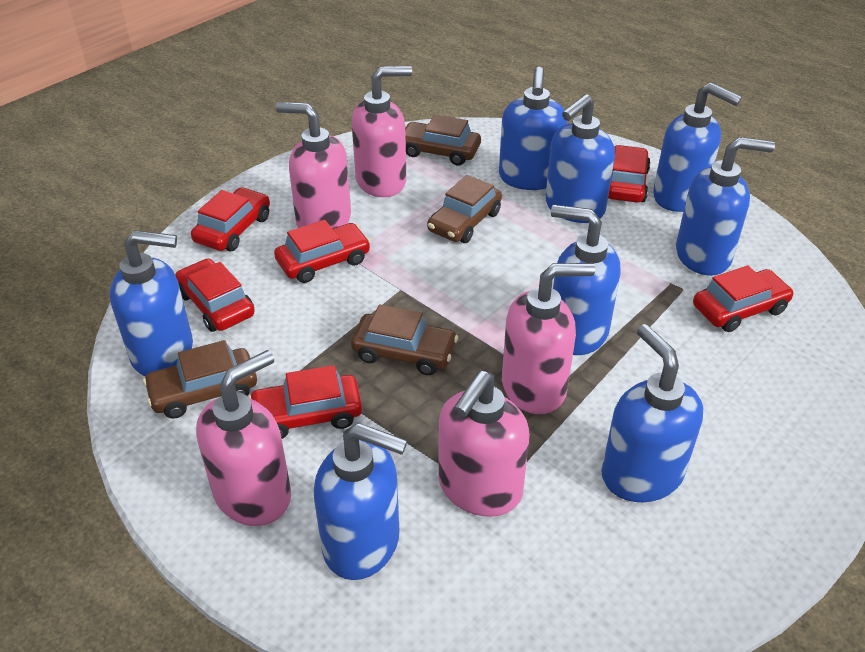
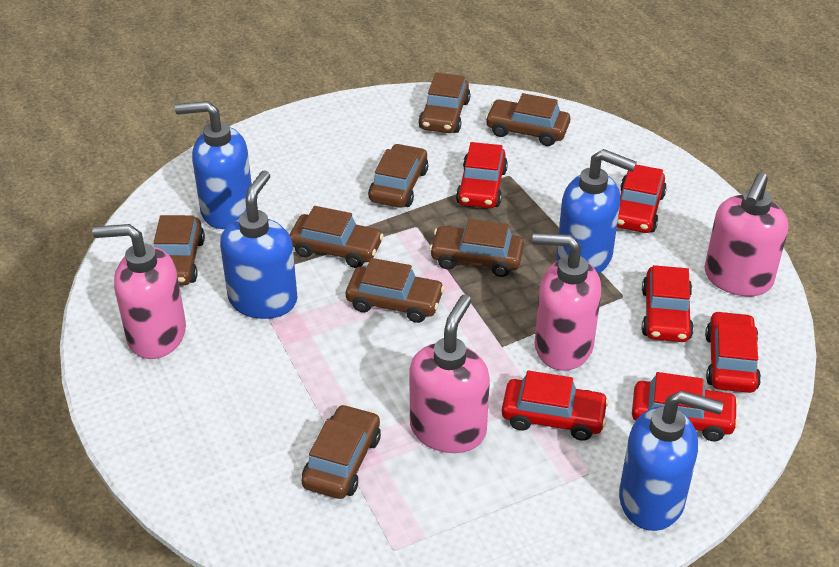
blue soap dispenser: 8 -> 4
brown car: 4 -> 8
pink soap dispenser: 5 -> 4

